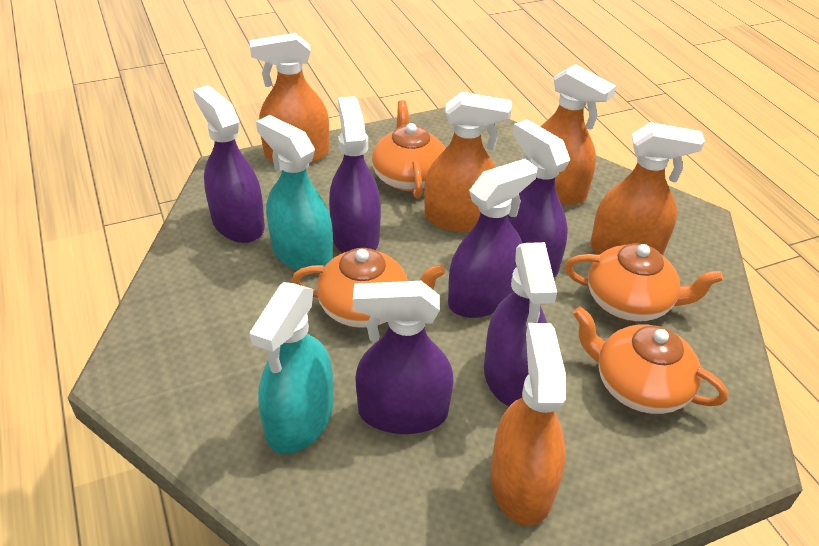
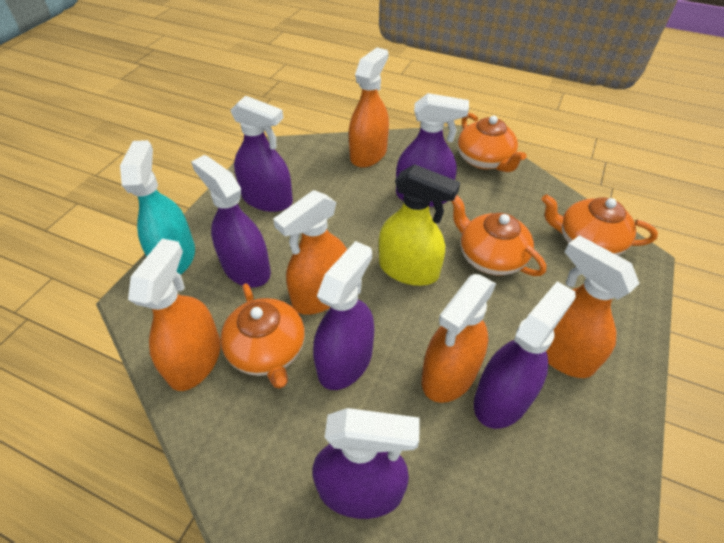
turquoise spray bottle: 2 -> 1
yellow spray bottle: 0 -> 1

